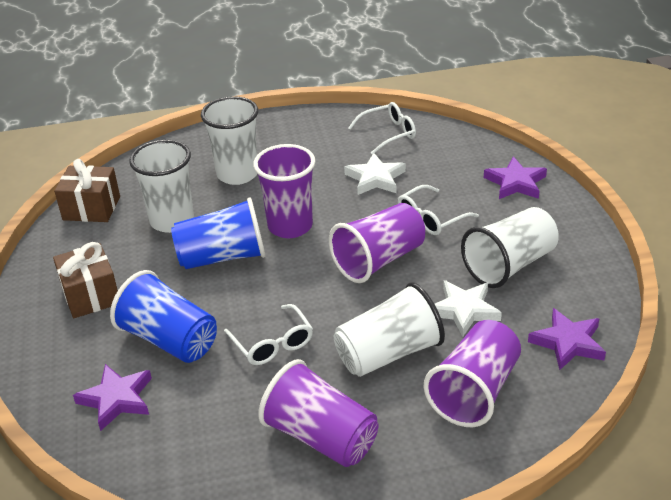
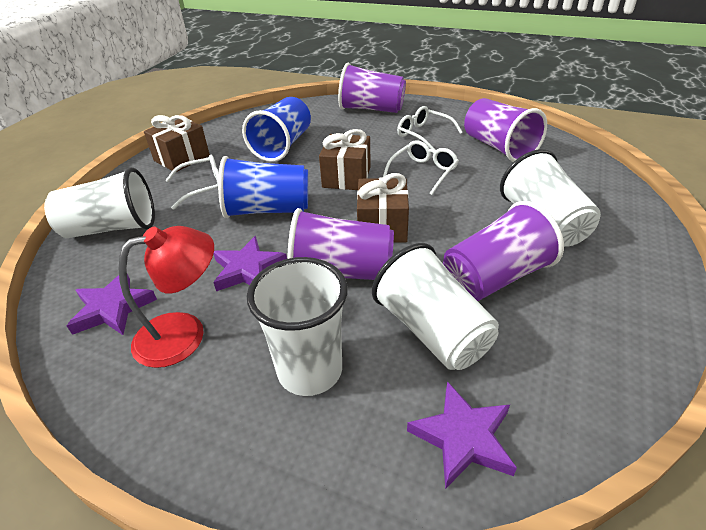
brown gift: 2 -> 3
red lamp: 0 -> 1
white star: 2 -> 0

